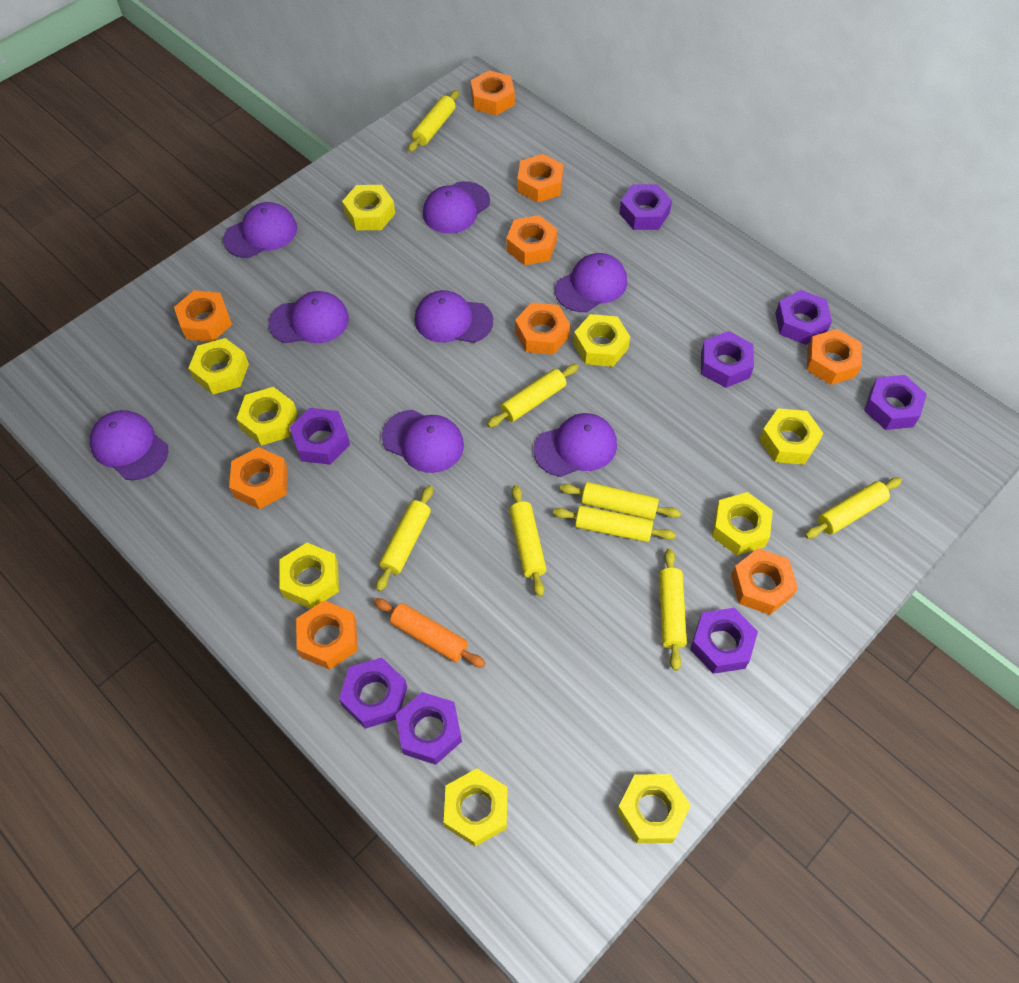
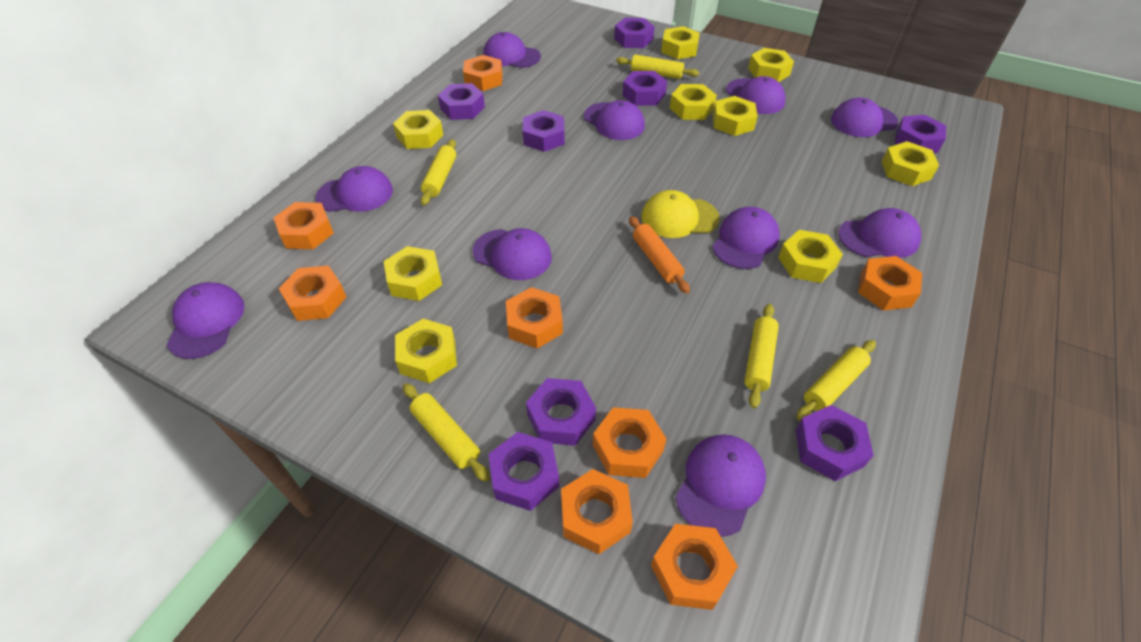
orange nut: 9 -> 8
purple cap: 8 -> 10
yellow cap: 0 -> 1
yellow rolling pin: 8 -> 5

